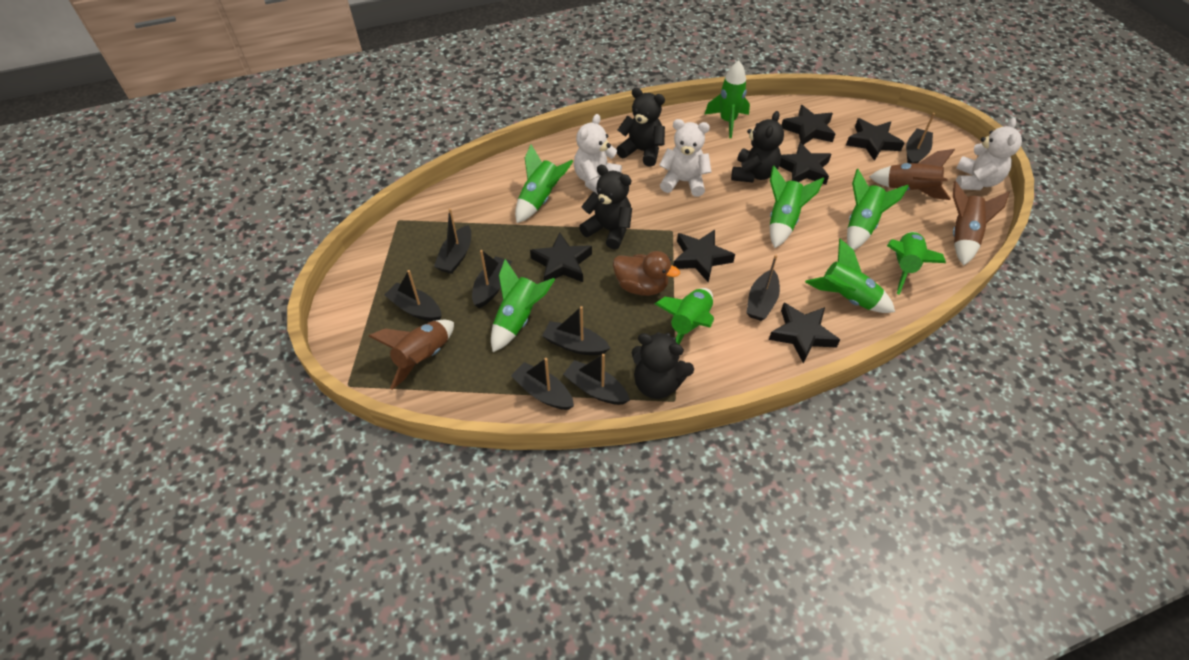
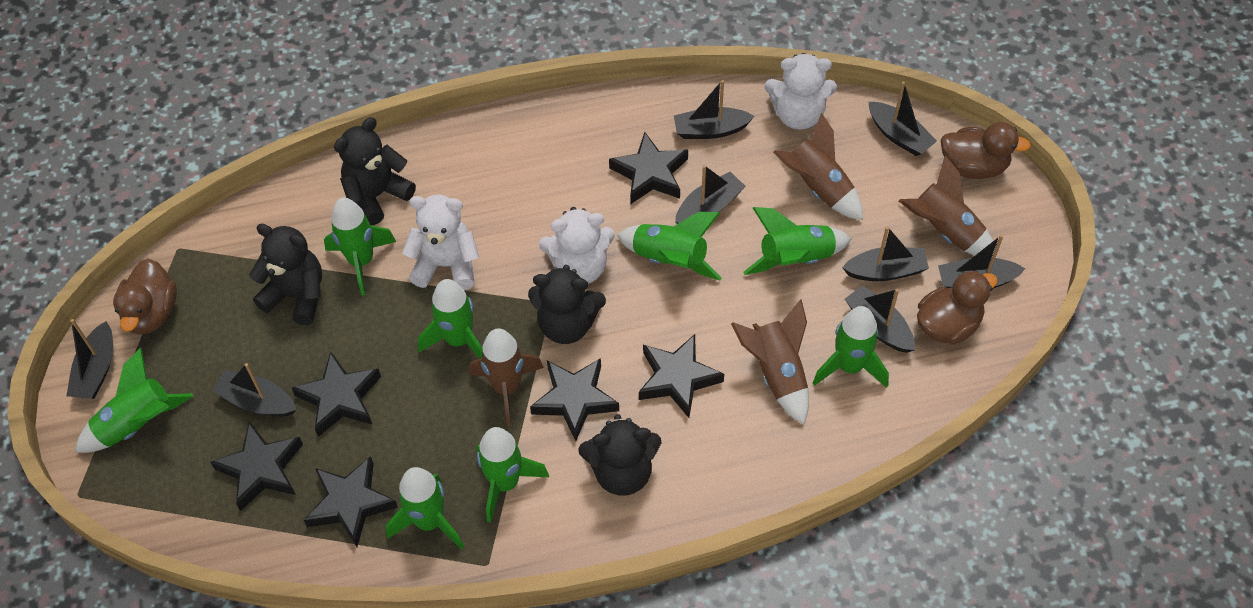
brown duck: 1 -> 3
brown rocket: 3 -> 4

